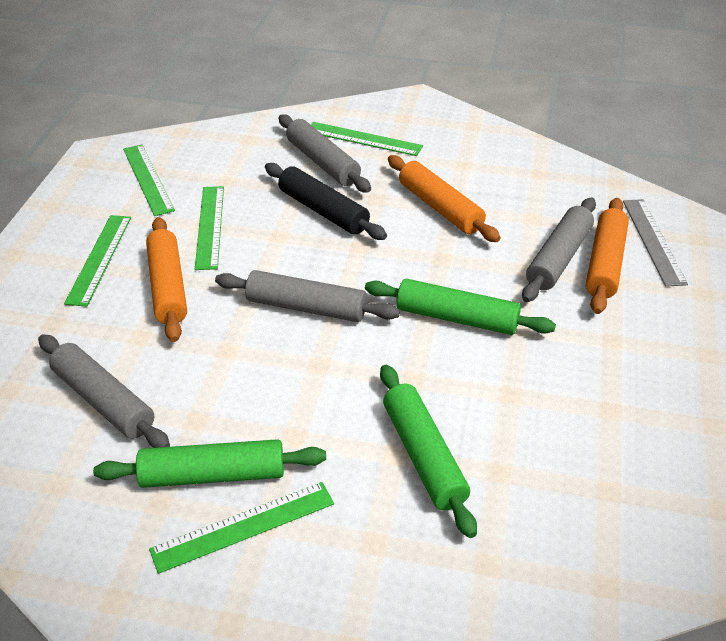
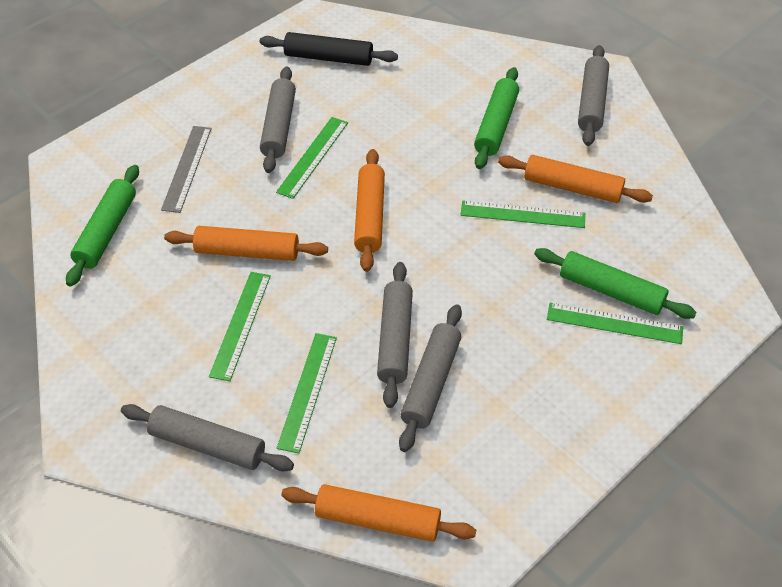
grey rolling pin: 4 -> 5
orange rolling pin: 3 -> 4

